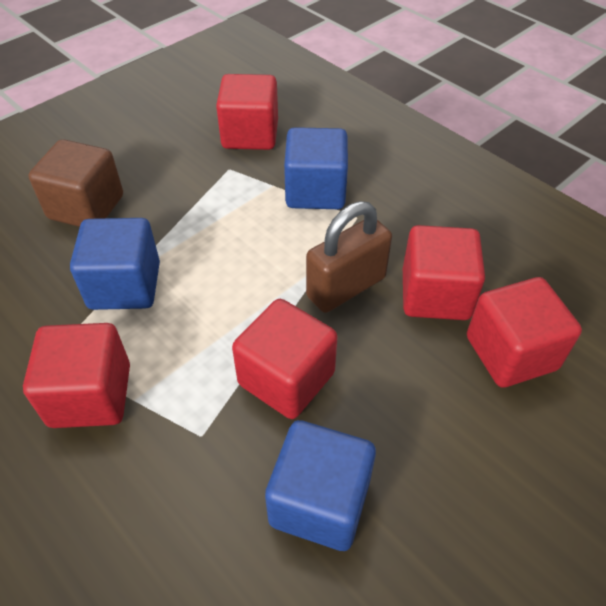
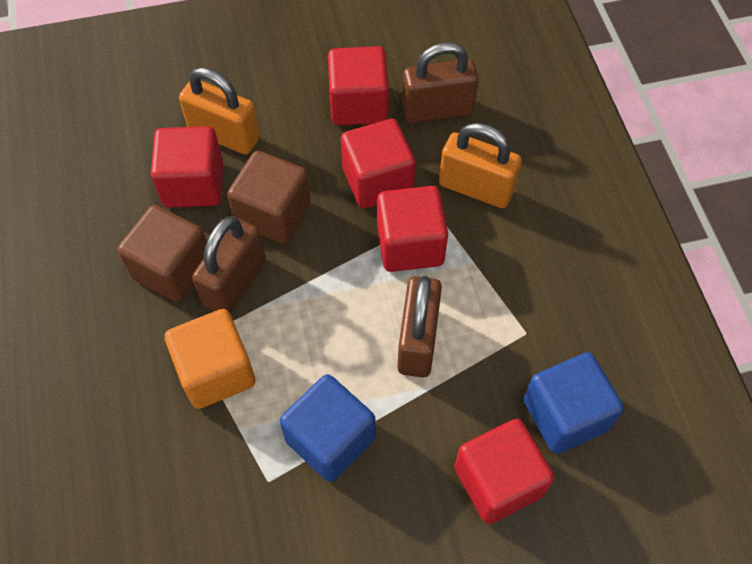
blue cube: 3 -> 2
brown cube: 1 -> 2
brown padlock: 1 -> 3
orange cube: 0 -> 1
orange padlock: 0 -> 2

